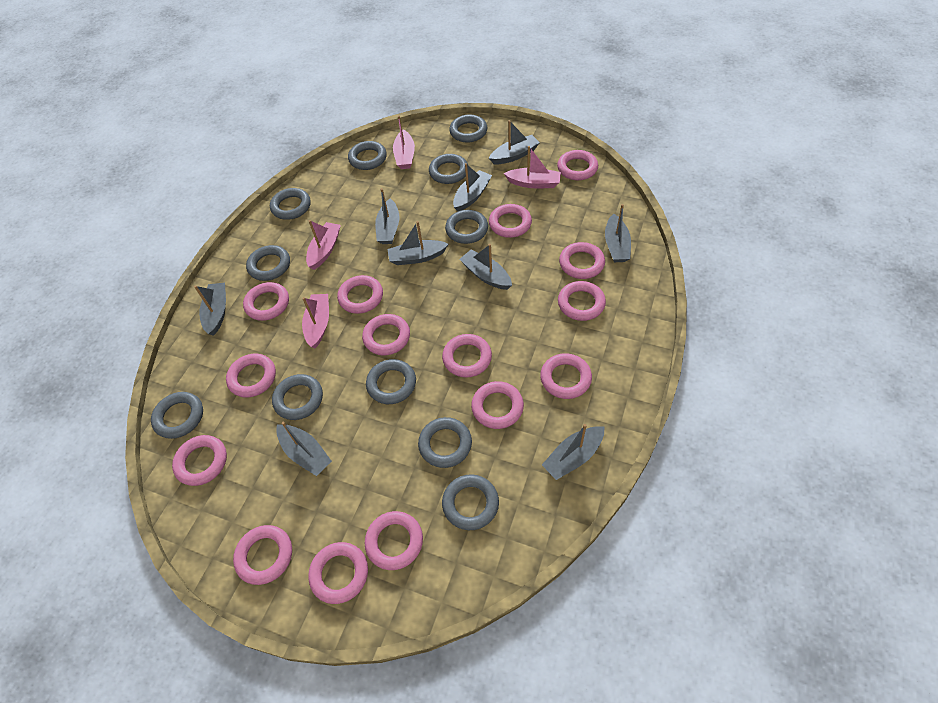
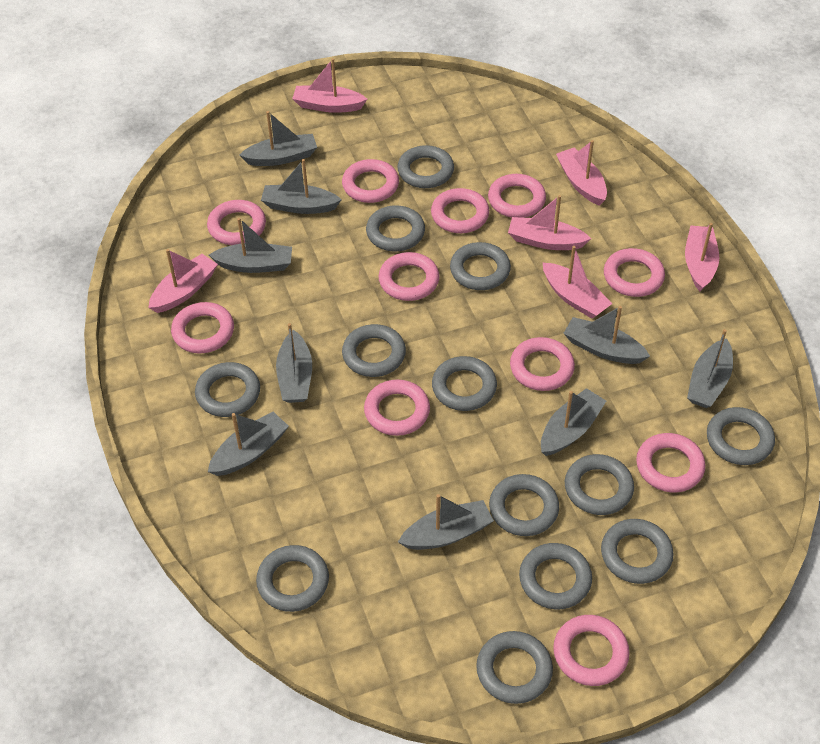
grey ring: 11 -> 13
pink boat: 4 -> 6
pink ring: 15 -> 11

